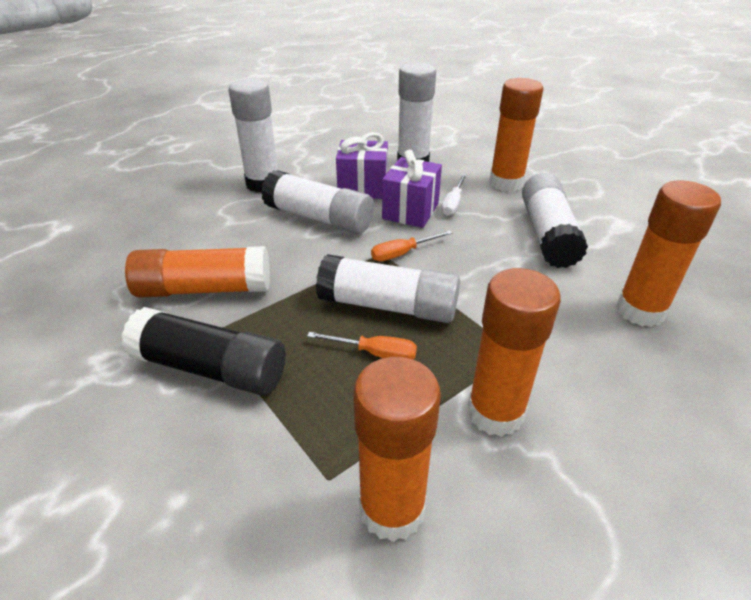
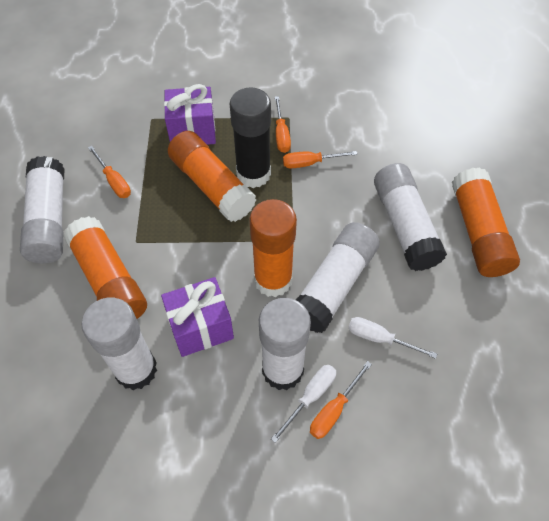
orange glue stick: 5 -> 4
orange screwdriver: 2 -> 4
white screwdriver: 1 -> 2

